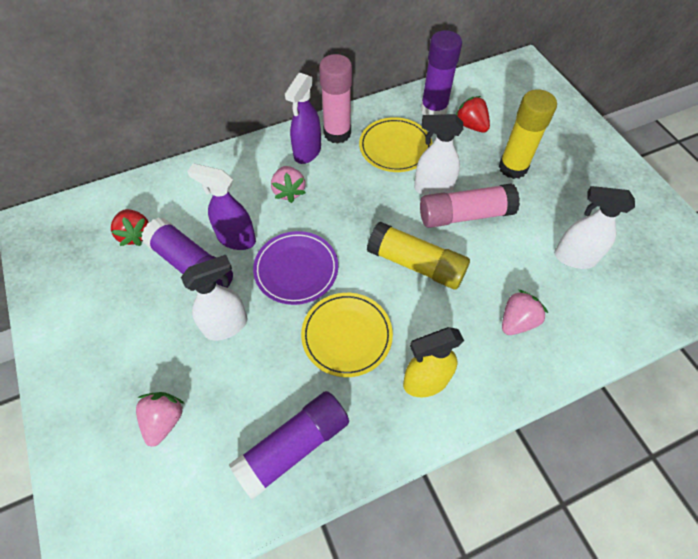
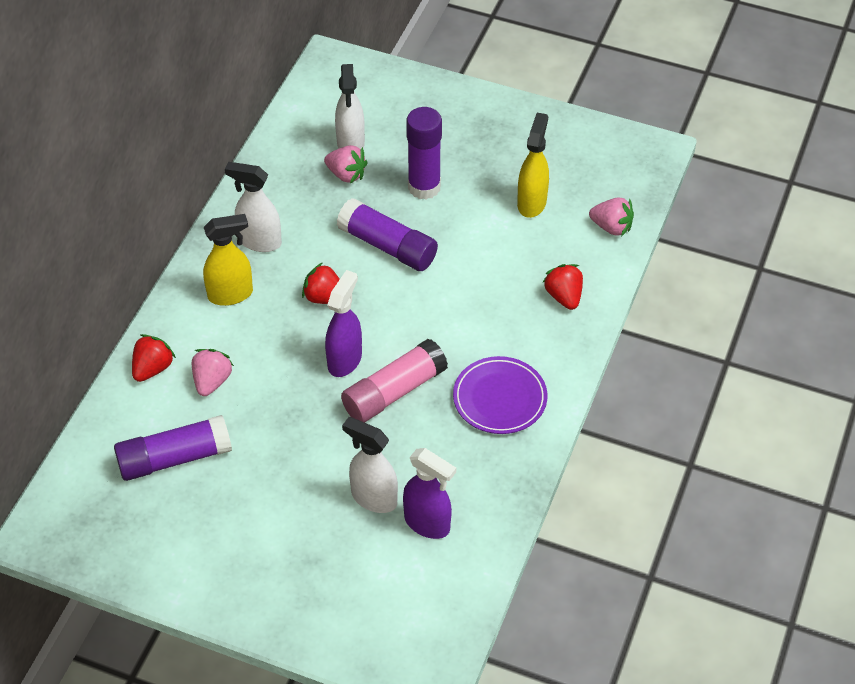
pink glue stick: 2 -> 1
red strawberry: 2 -> 3
yellow glue stick: 2 -> 0
yellow plate: 2 -> 0
yellow spray bottle: 1 -> 2

